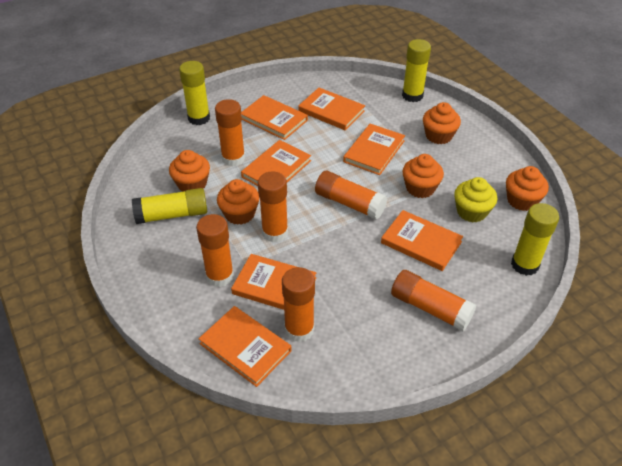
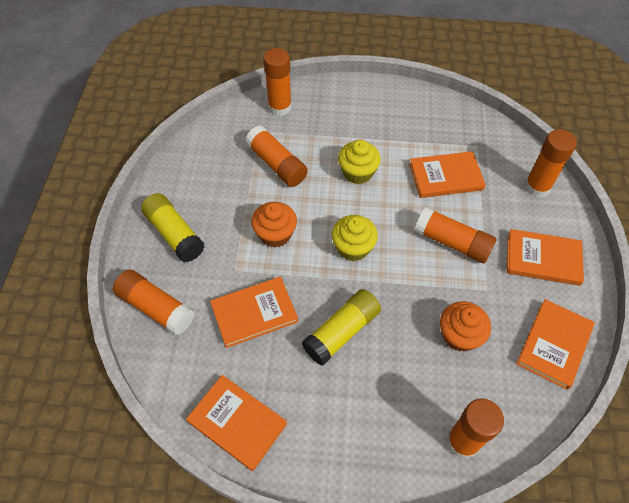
orange book: 7 -> 5
orange cupcake: 5 -> 2
yellow cupcake: 1 -> 2
yellow glue stick: 4 -> 2

